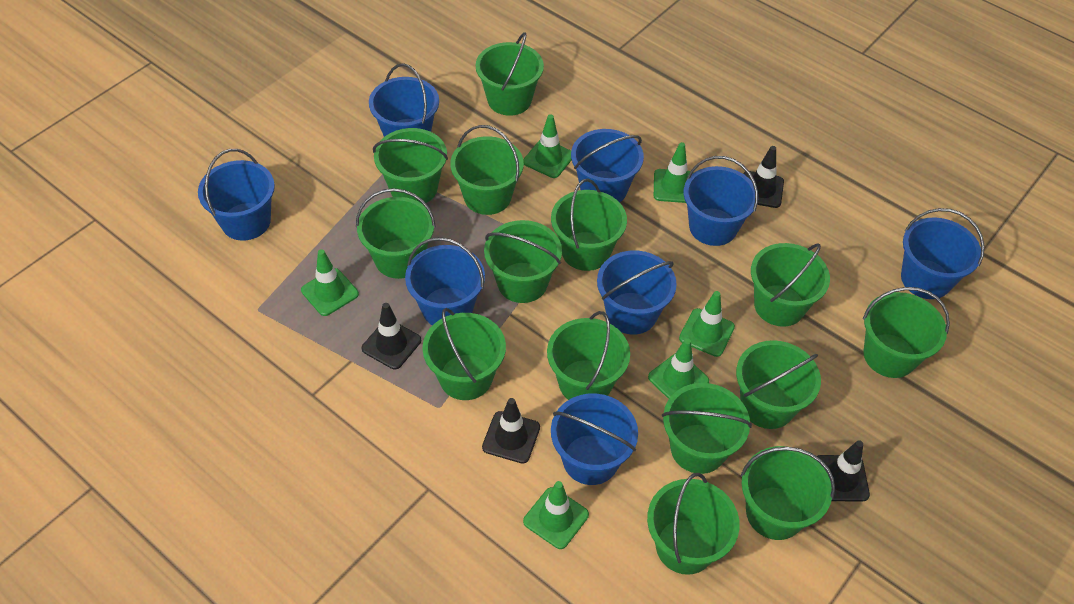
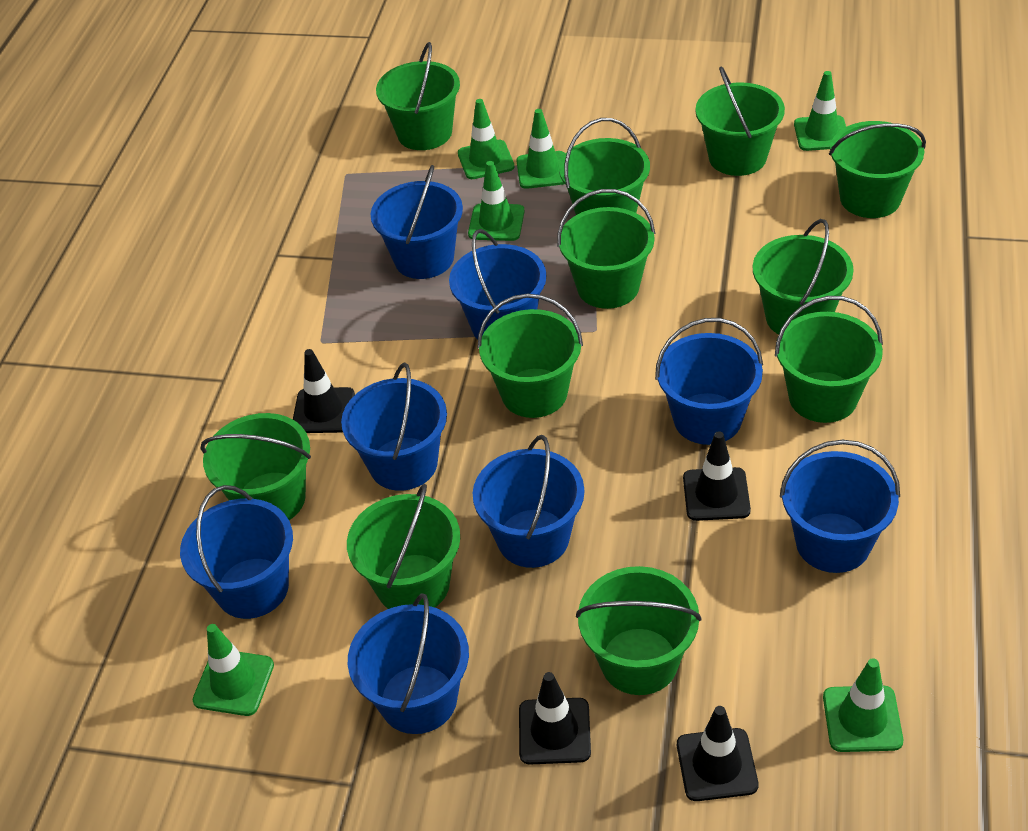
green bucket: 14 -> 11

